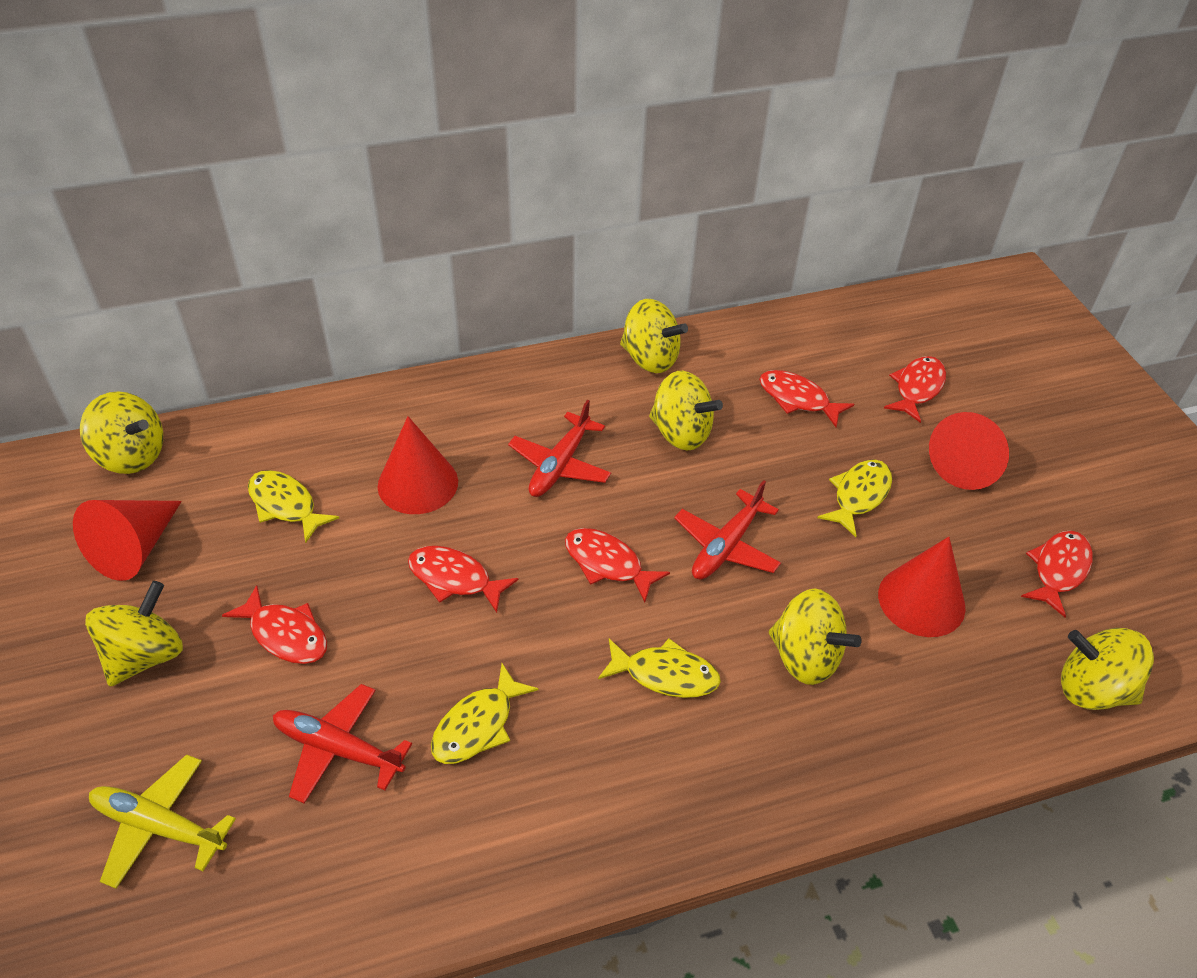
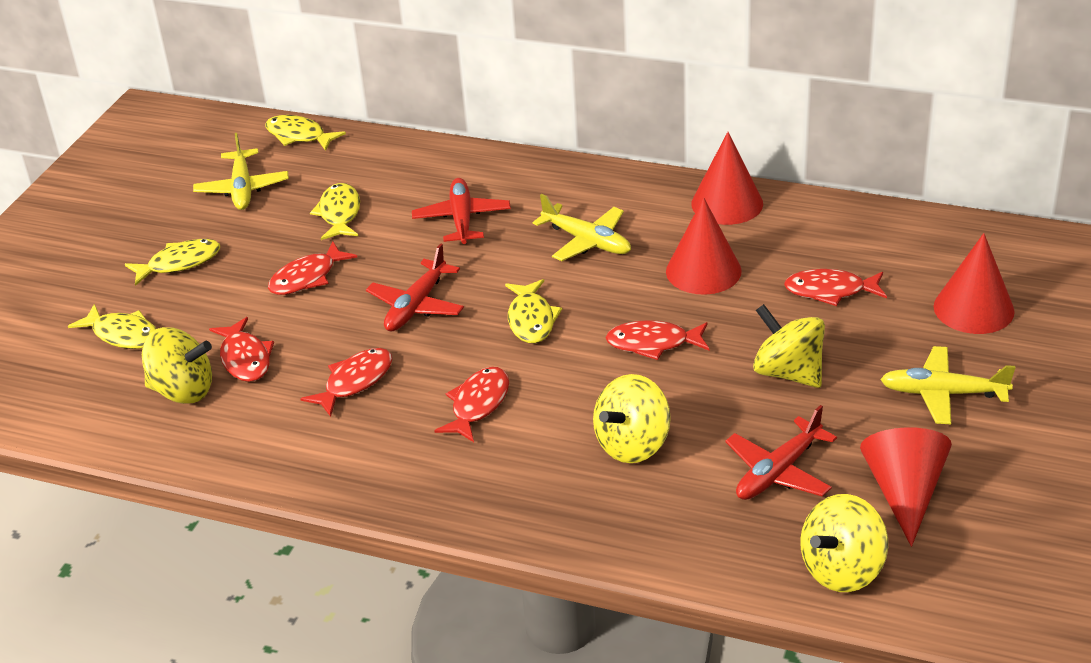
yellow fish: 4 -> 5
yellow plane: 1 -> 3
yellow spinning top: 6 -> 4

